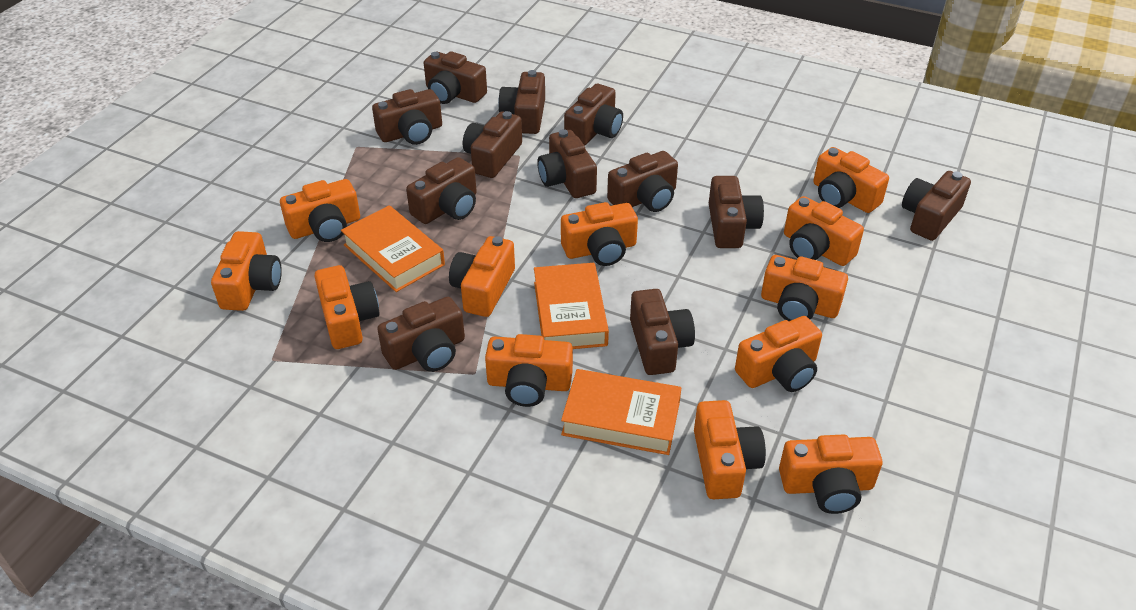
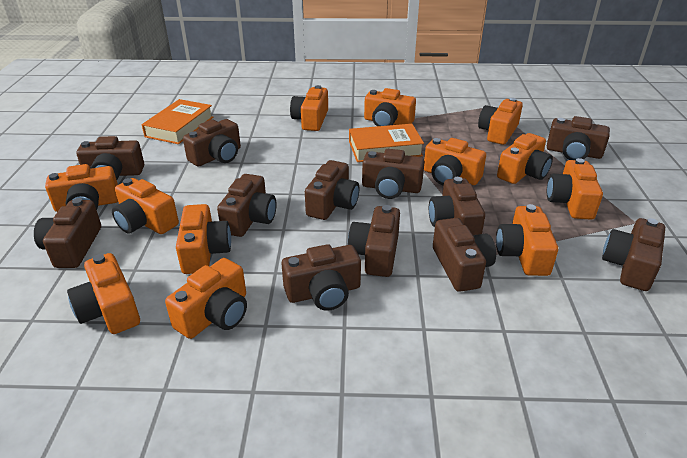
orange book: 3 -> 2

